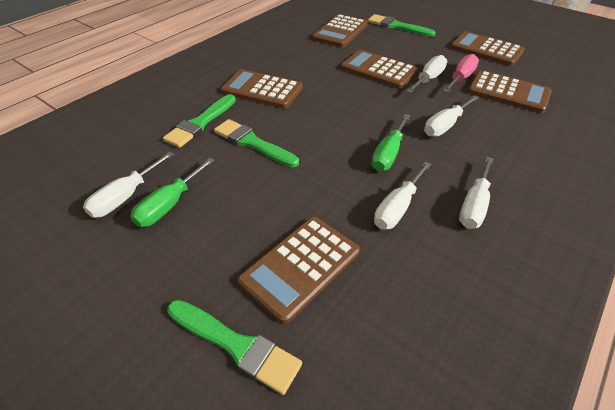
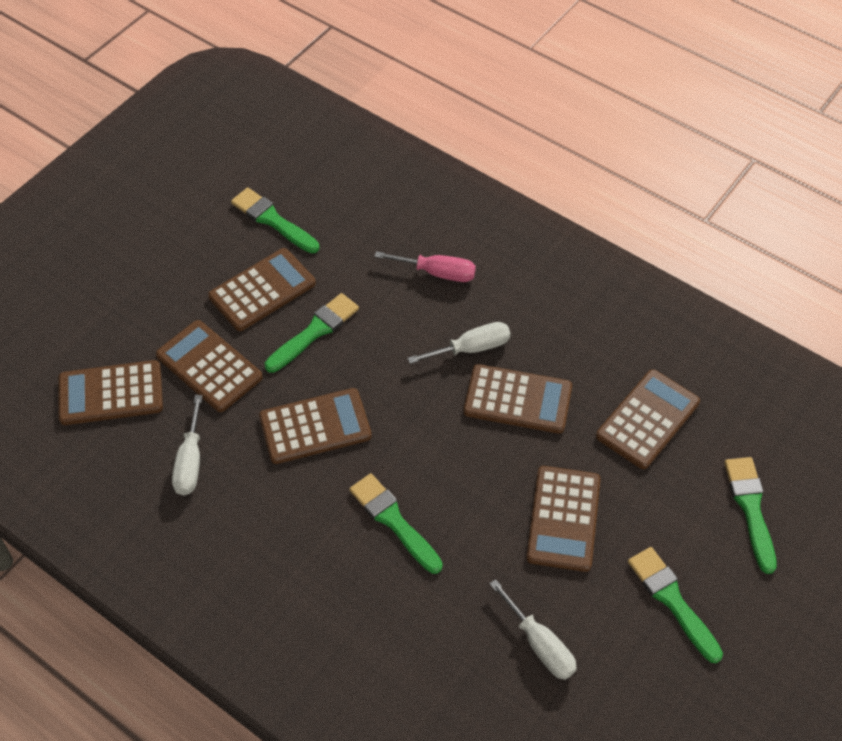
brown calculator: 6 -> 7
green brush: 4 -> 5
green screwdriver: 2 -> 0
white screwdriver: 5 -> 3

